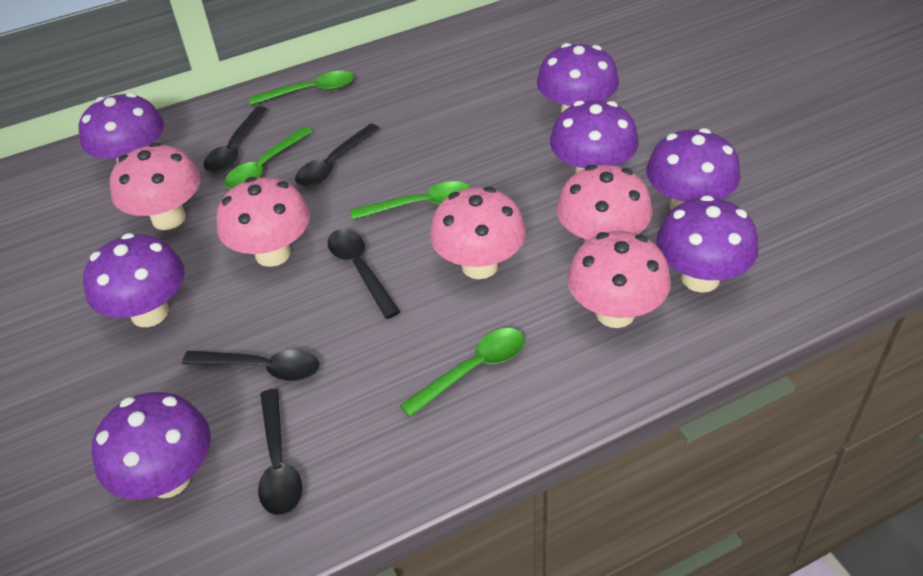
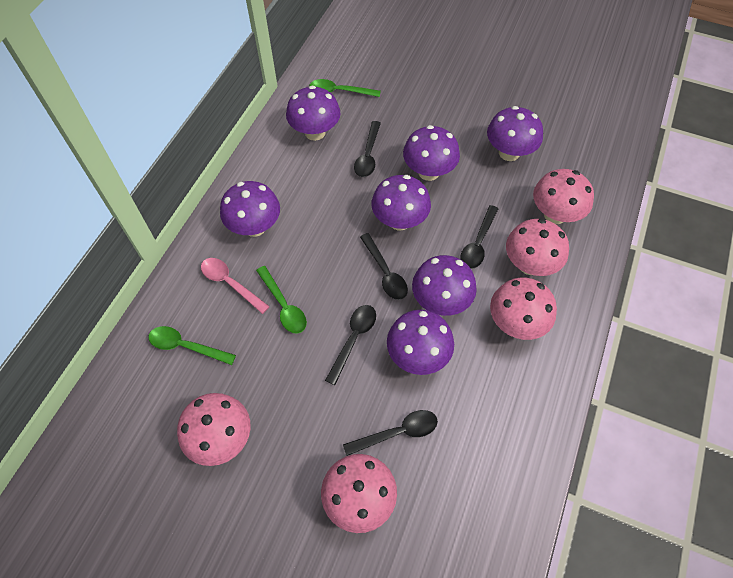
green spoon: 4 -> 3
pink spoon: 0 -> 1

